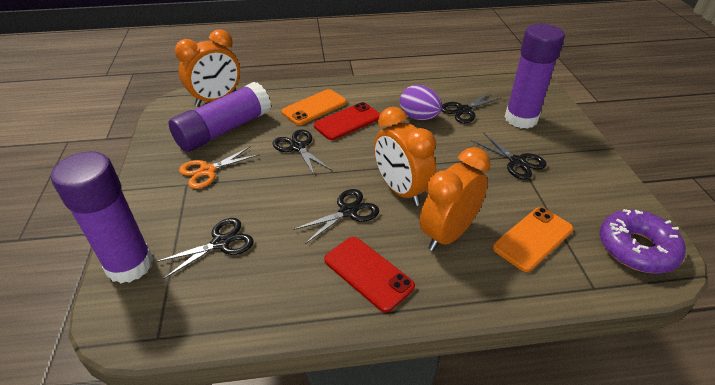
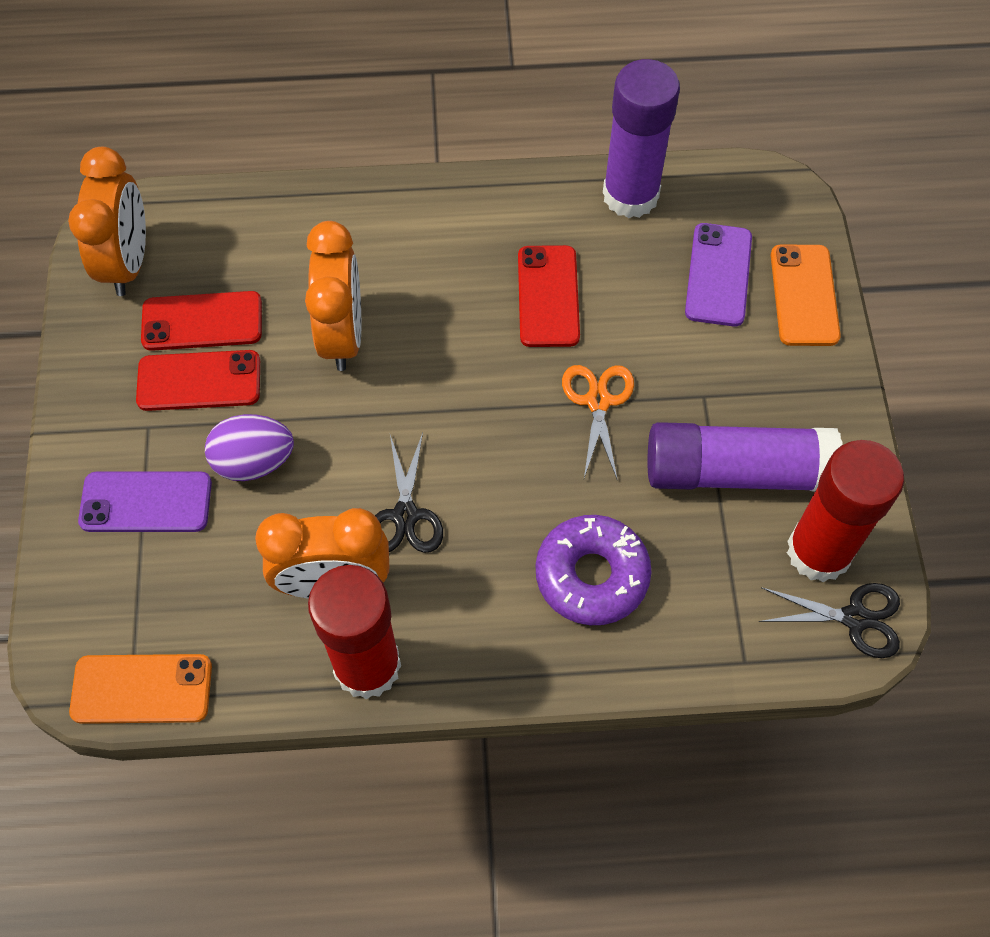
black scissors: 5 -> 2
purple glue stick: 3 -> 2
purple phone: 0 -> 2
red glue stick: 0 -> 2
red phone: 2 -> 3

